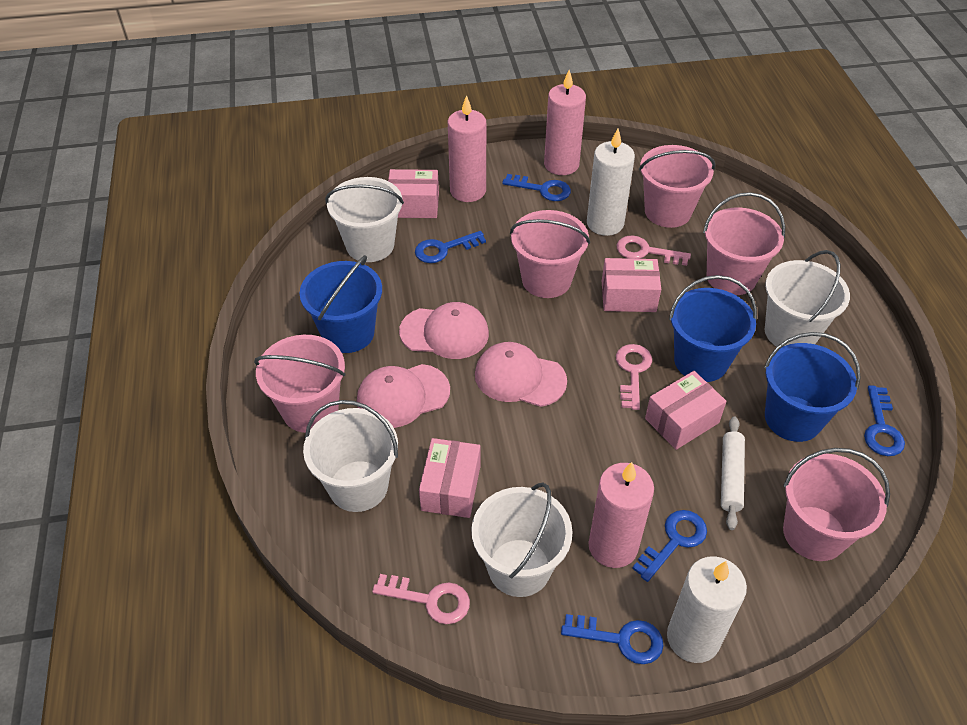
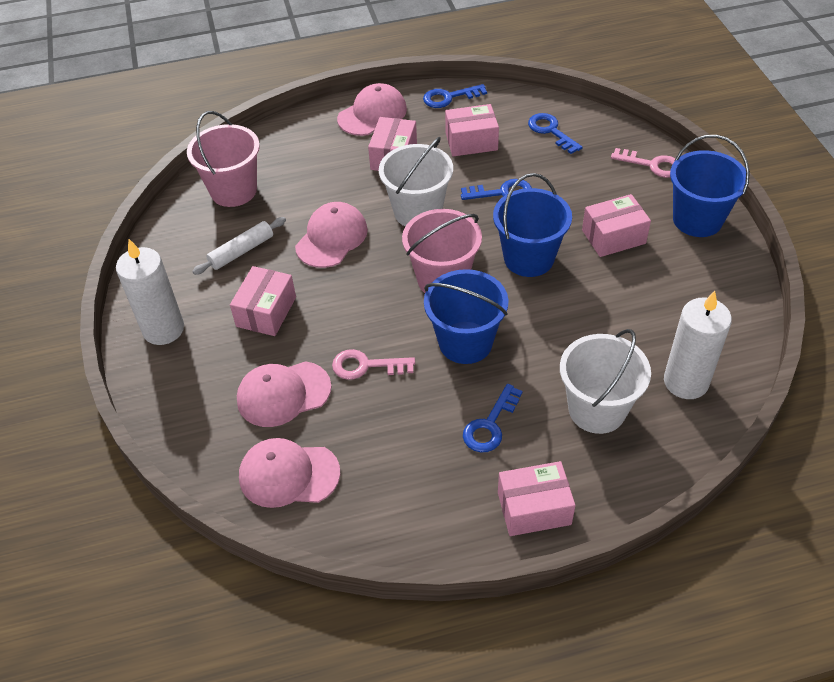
blue key: 5 -> 4
pink box: 4 -> 5
pink bucket: 5 -> 2
pink candle: 3 -> 0
pink cap: 3 -> 4
pink key: 3 -> 2
white bucket: 4 -> 2

